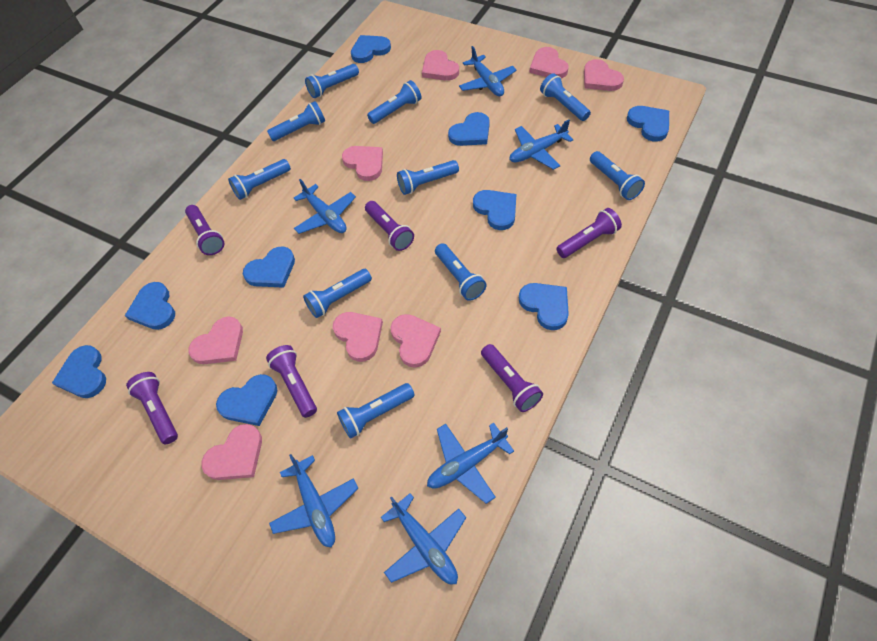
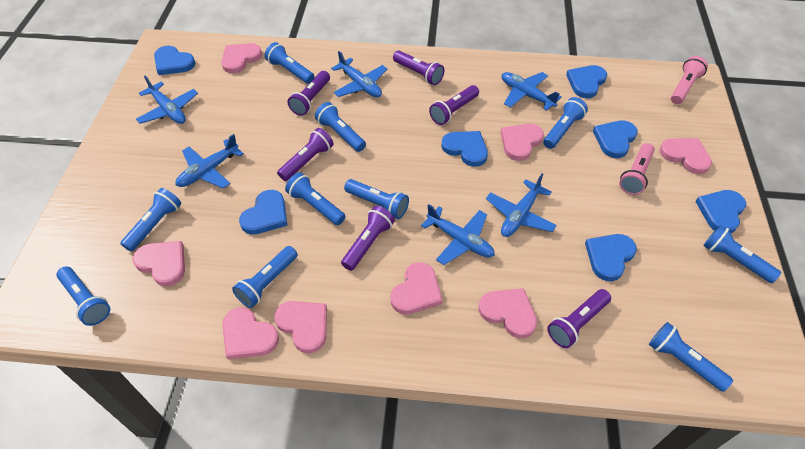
blue heart: 9 -> 7
pink flashlight: 0 -> 2

